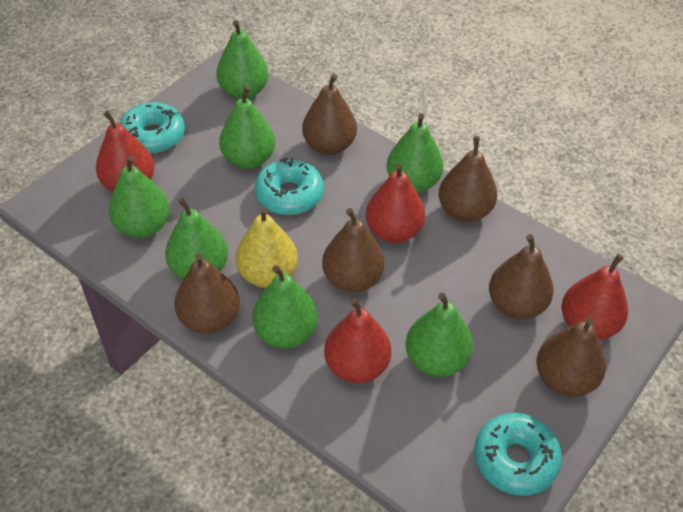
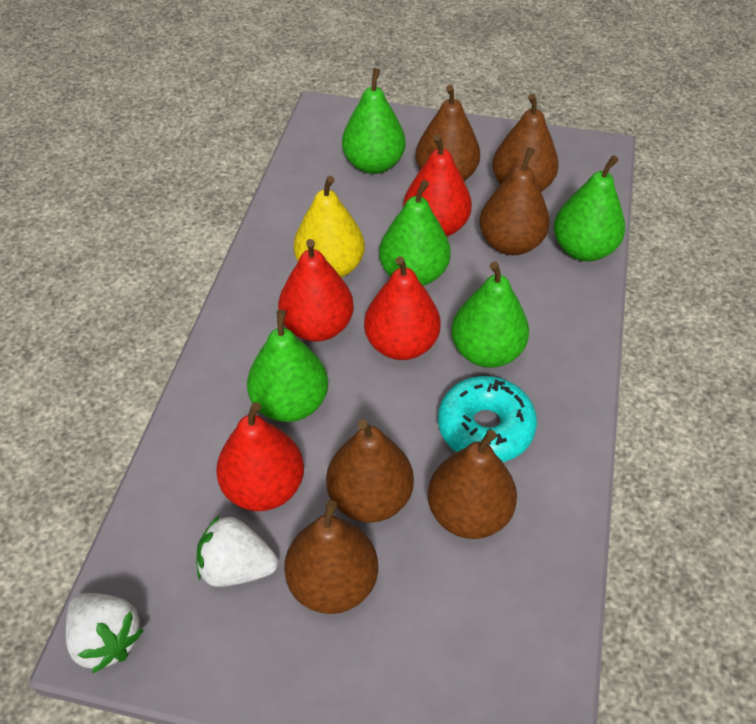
green pear: 7 -> 5
turquoise donut: 3 -> 1
white strawberry: 0 -> 2

